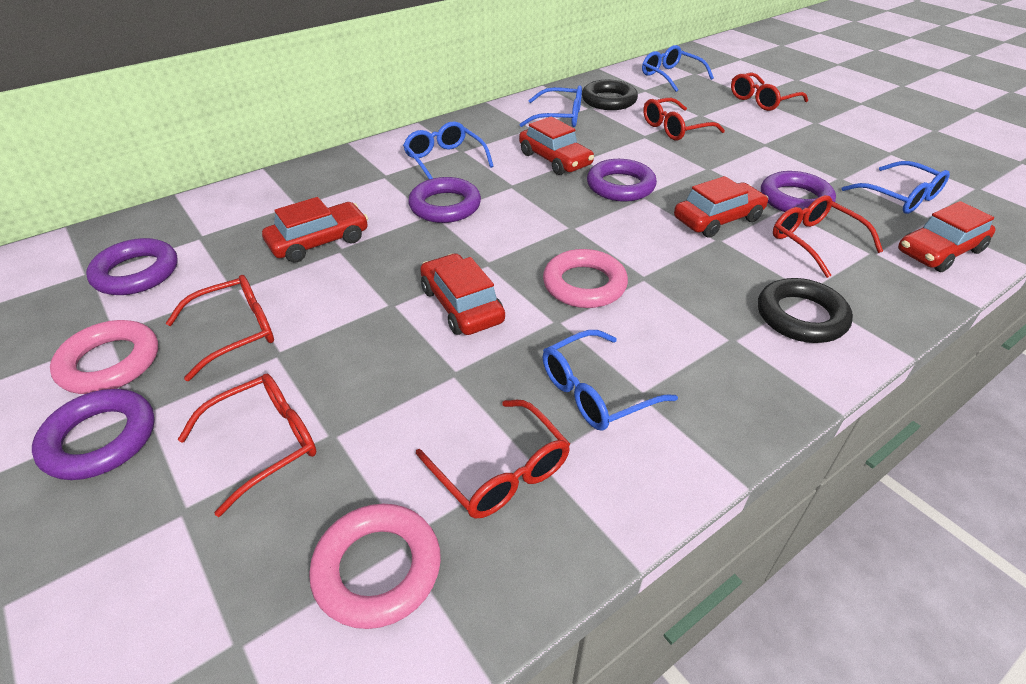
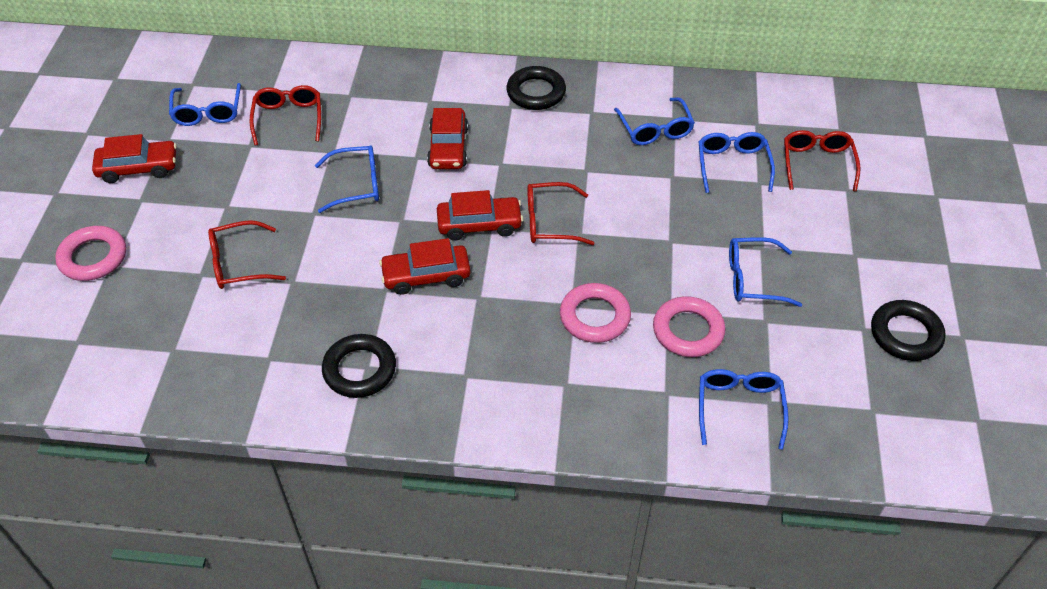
black ring: 2 -> 3
blue glasses: 5 -> 6
purple ring: 5 -> 0
red car: 5 -> 4
red glasses: 6 -> 4

